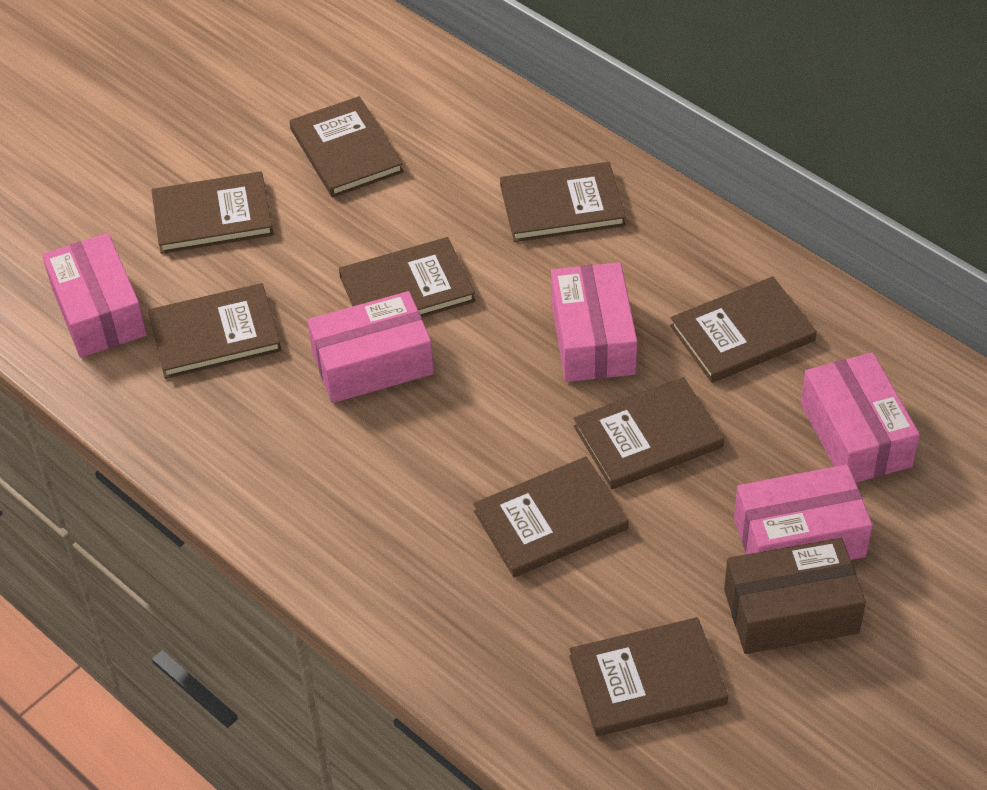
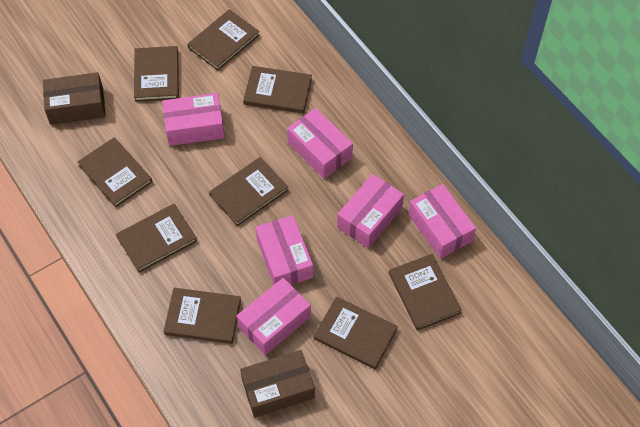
brown box: 1 -> 2
pink box: 5 -> 6

